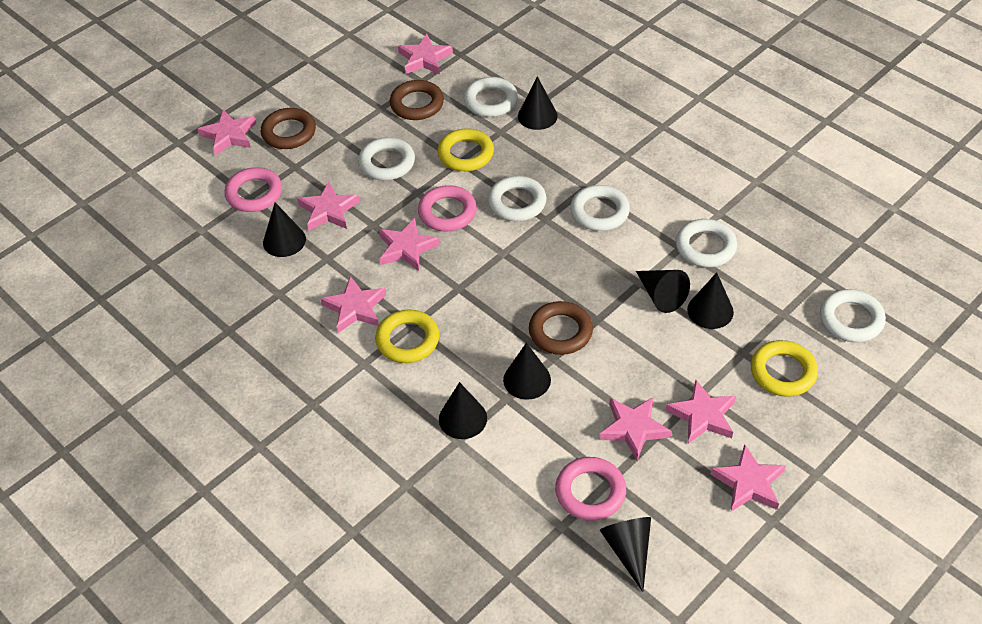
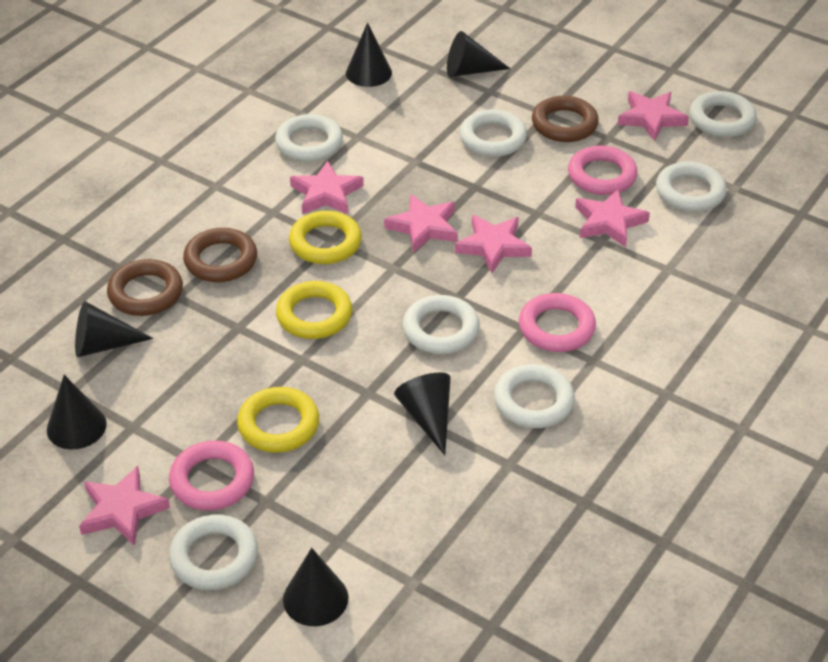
black cone: 7 -> 6
pink star: 8 -> 6
white ring: 6 -> 7

